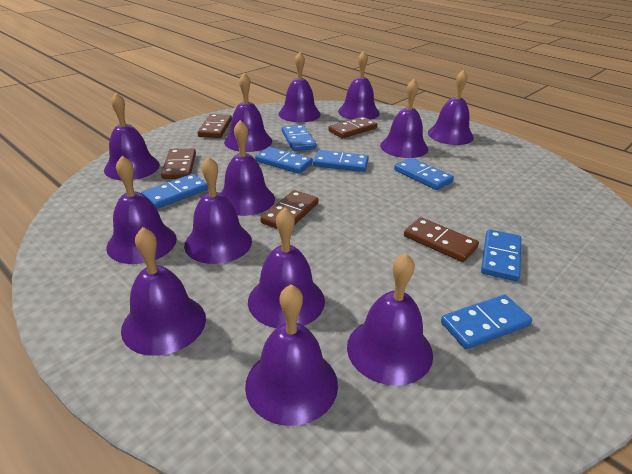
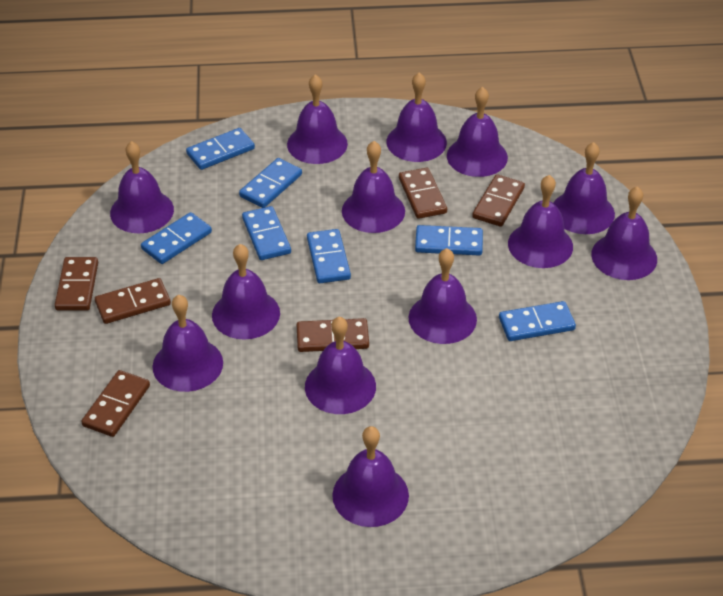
brown domino: 5 -> 6

